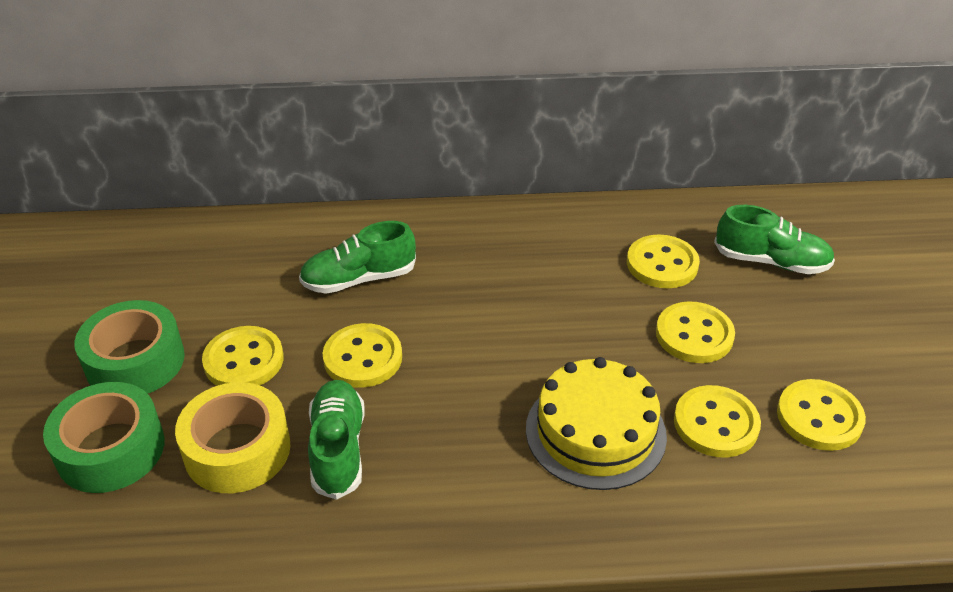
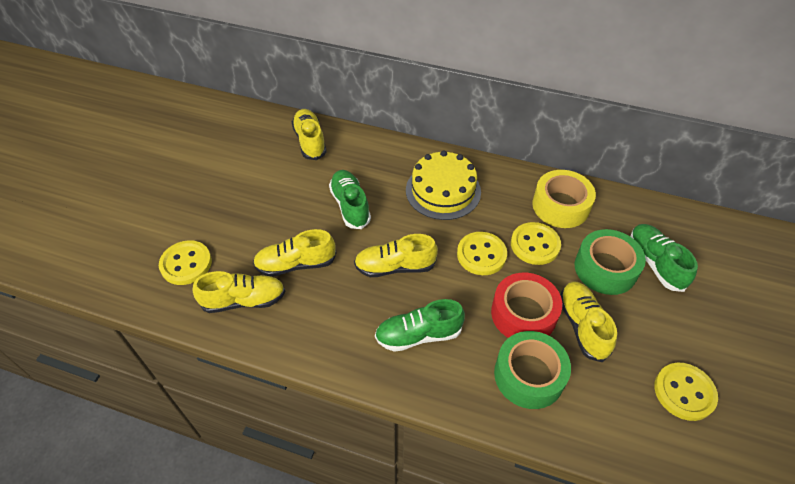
red tape: 0 -> 1
yellow button: 6 -> 4
yellow shoe: 0 -> 5

